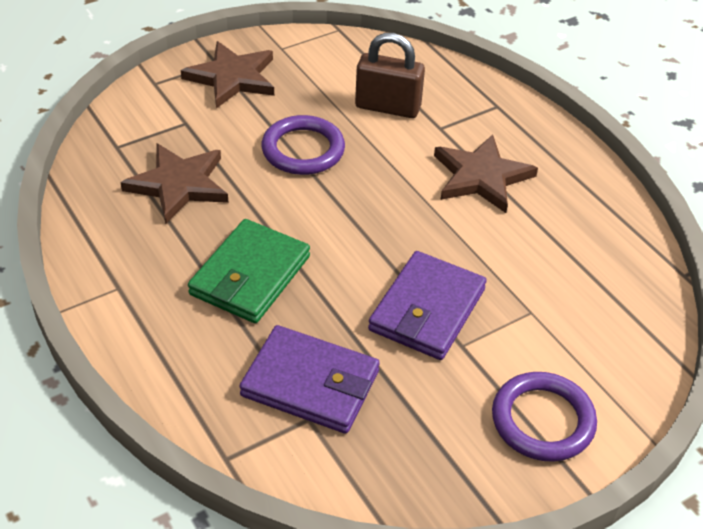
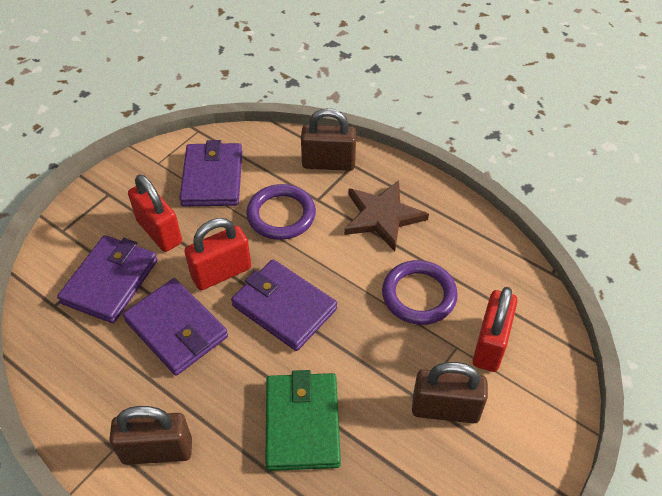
brown padlock: 1 -> 3
brown star: 3 -> 1
purple wallet: 2 -> 4
red padlock: 0 -> 3

